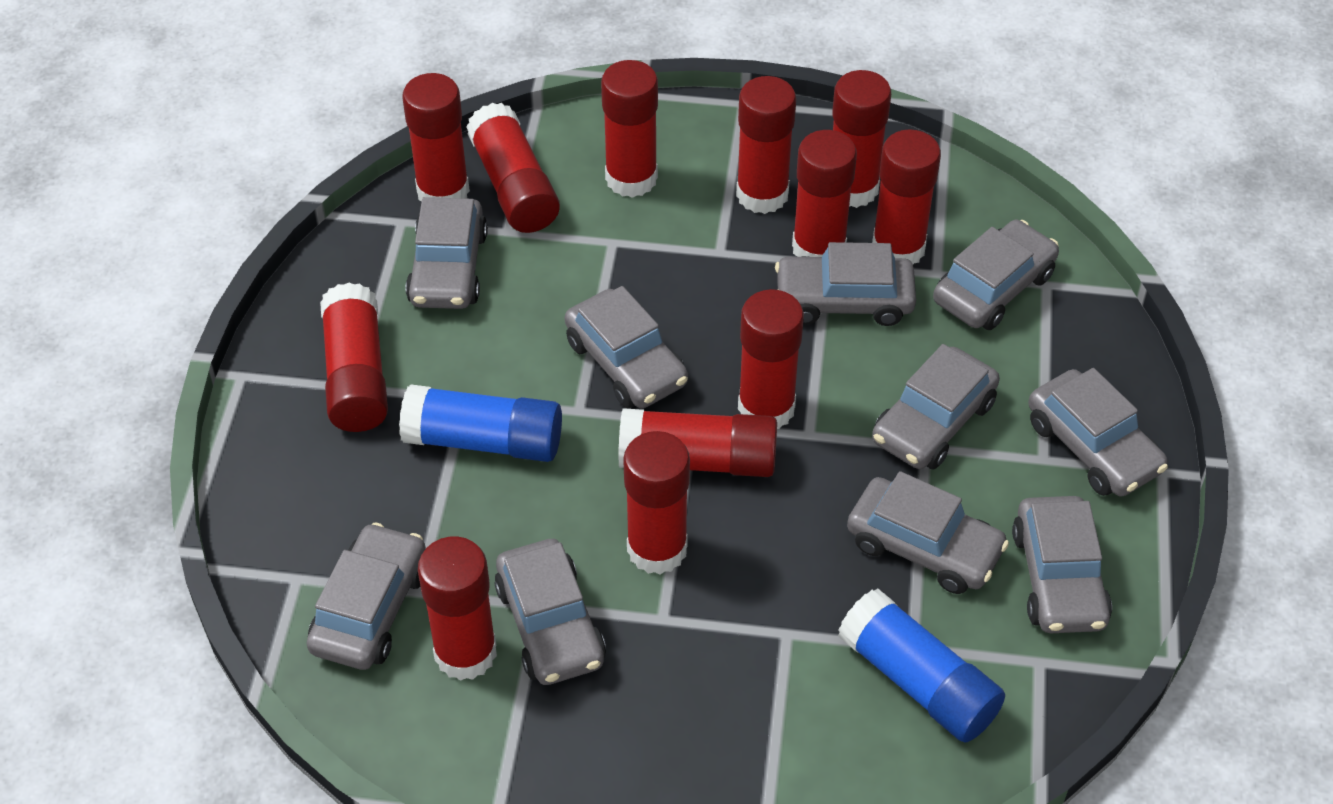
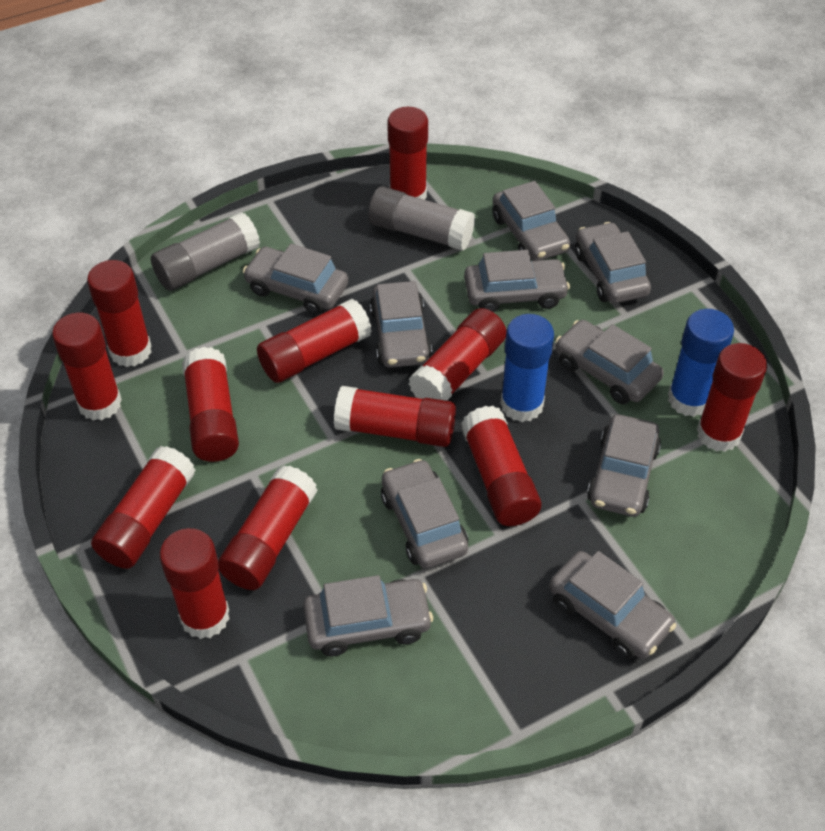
grey glue stick: 0 -> 2

